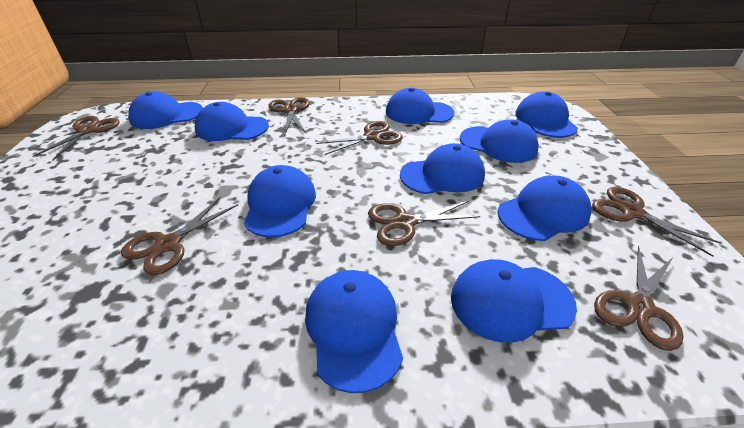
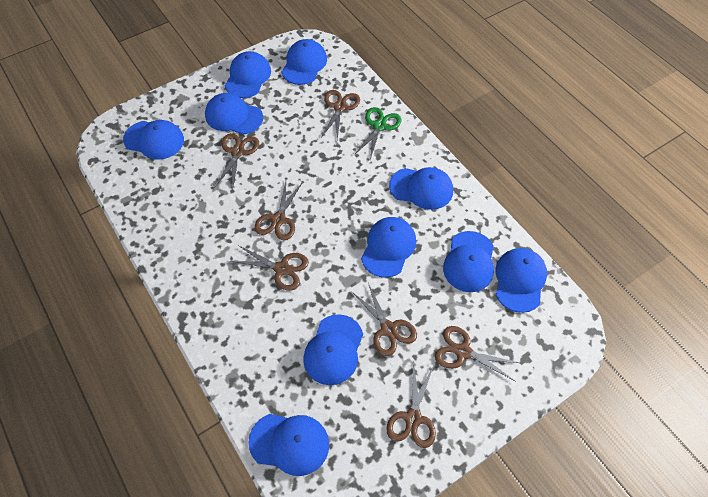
green scissors: 0 -> 1

